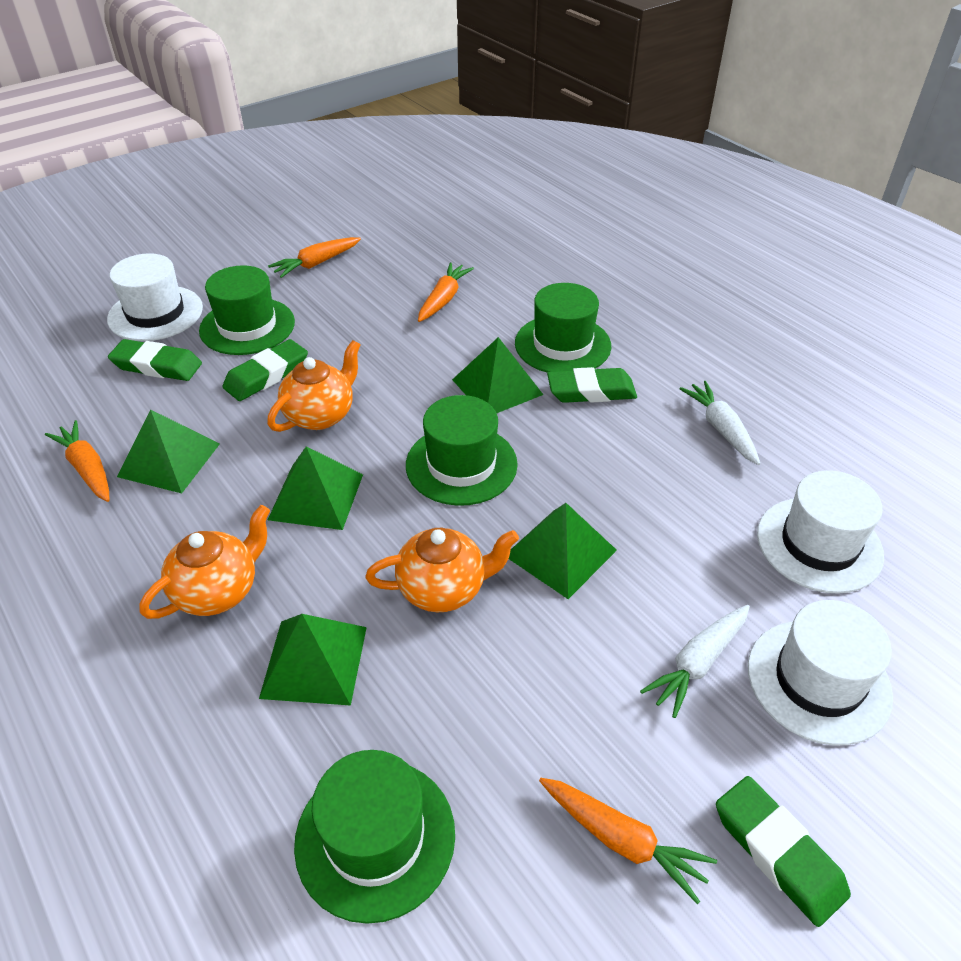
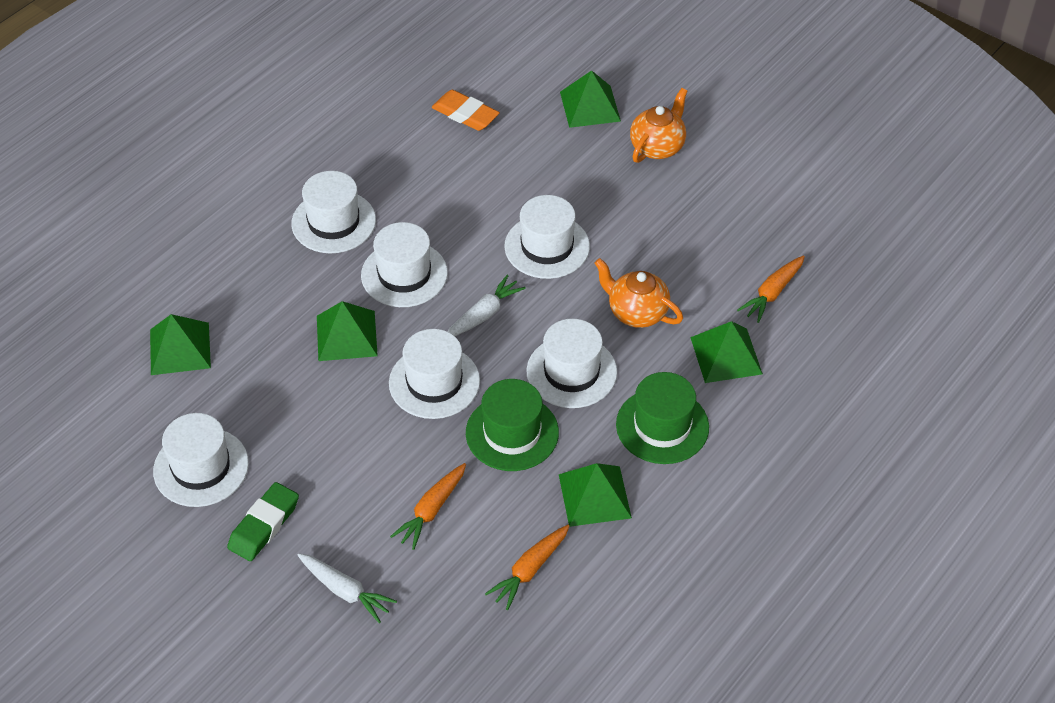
green eraser: 4 -> 1
green hat: 4 -> 2
orange carrot: 4 -> 3
orange eraser: 0 -> 1
orange teapot: 3 -> 2
white hat: 3 -> 6

